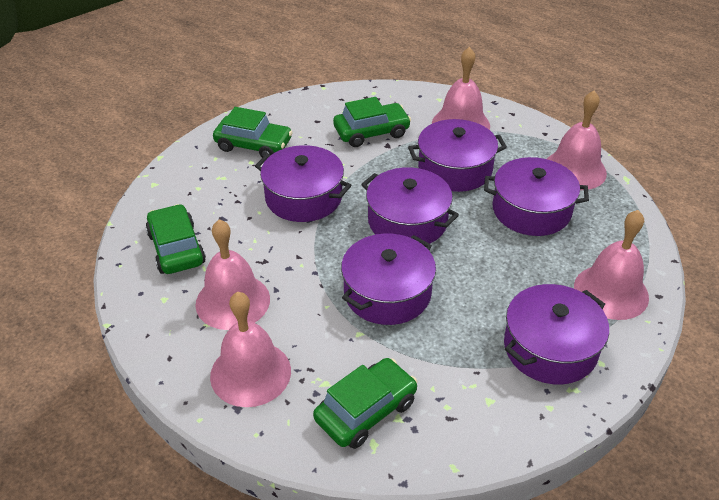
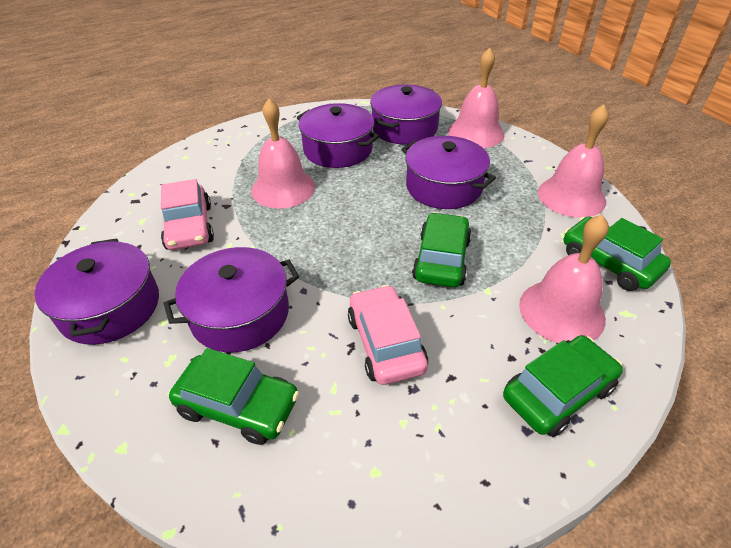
pink bell: 5 -> 4
pink car: 0 -> 2
purple pot: 6 -> 5

